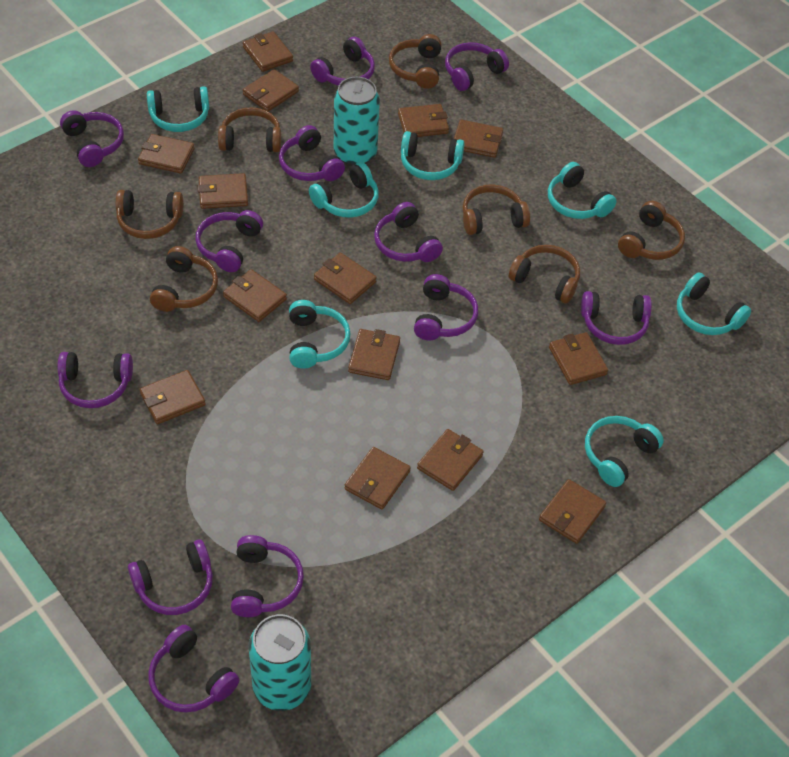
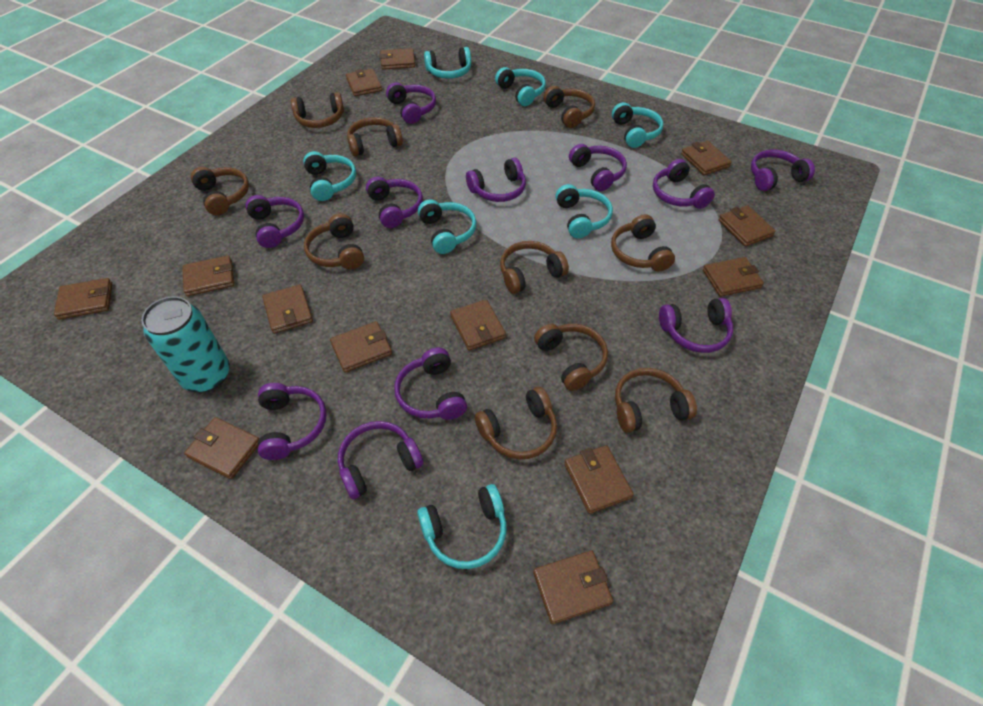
brown headphones: 7 -> 10
brown wallet: 14 -> 13
purple headphones: 12 -> 11
turquoise can: 2 -> 1

